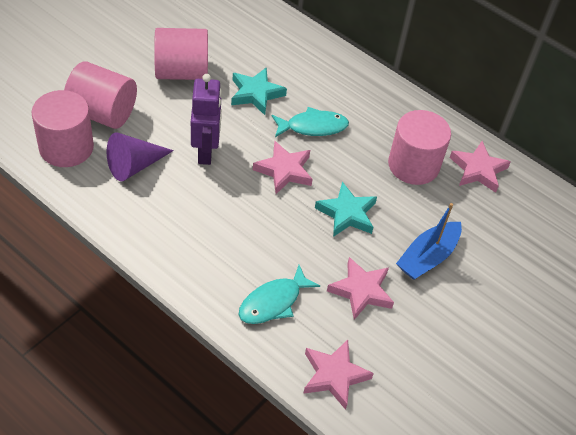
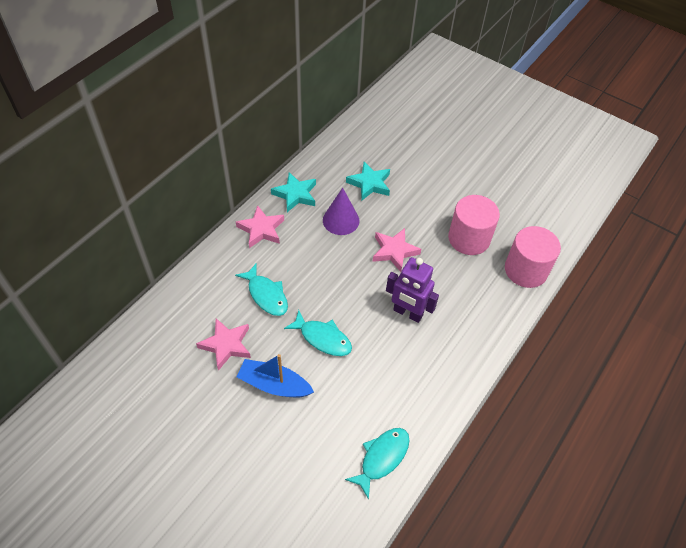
pink cylinder: 4 -> 2
pink star: 4 -> 3
turquoise fish: 2 -> 3

